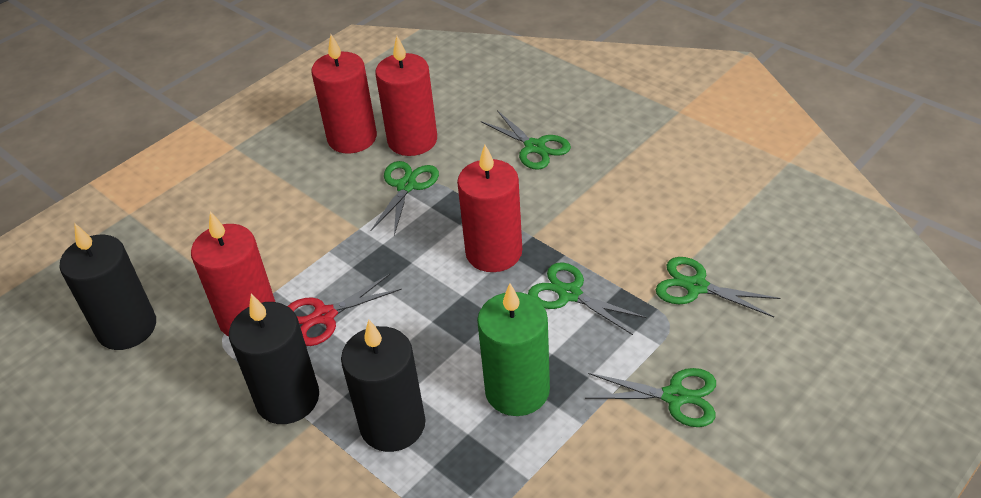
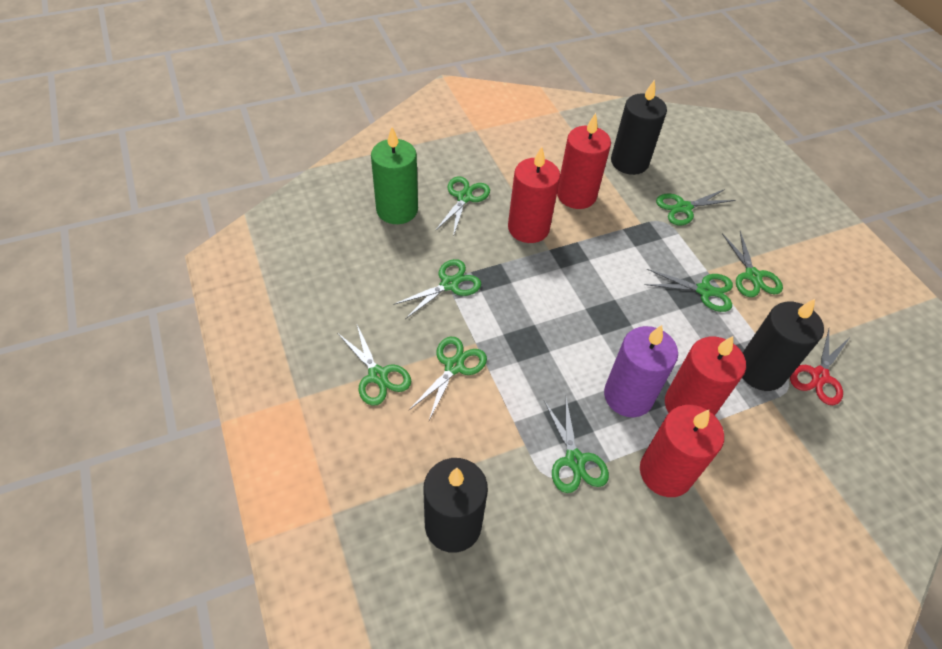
green scissors: 5 -> 8
purple candle: 0 -> 1

